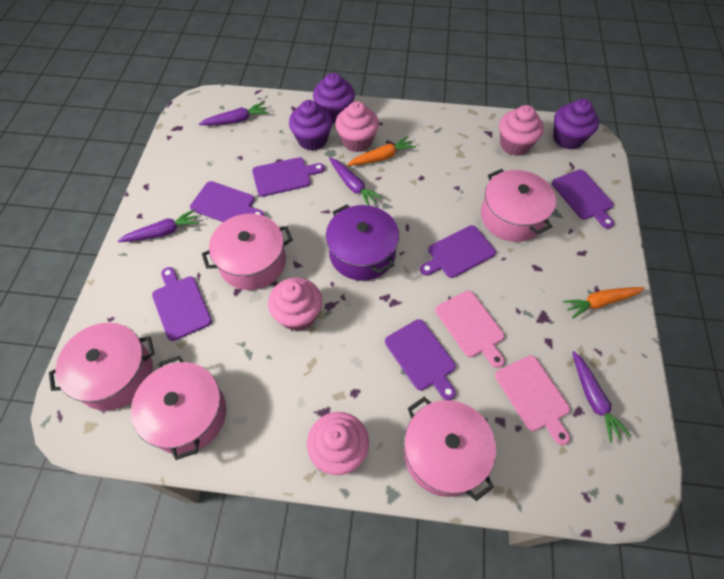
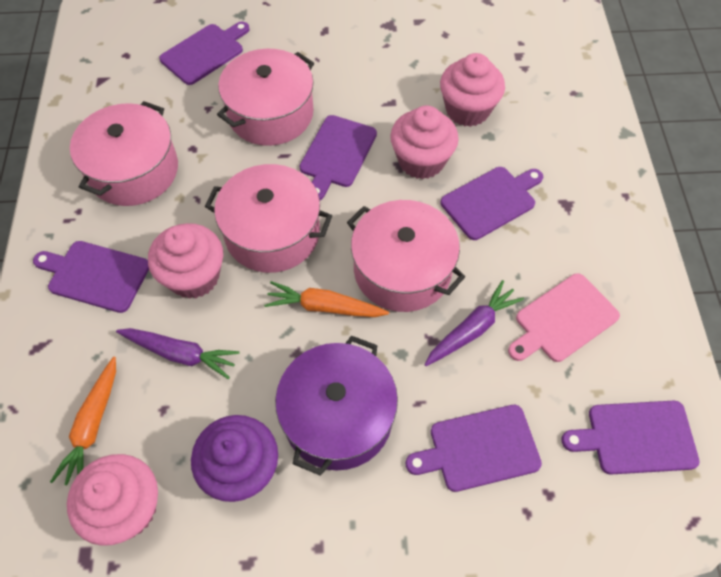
pink cutting board: 2 -> 1
pink pot: 5 -> 4
purple carrot: 4 -> 2
purple cupcake: 3 -> 1

